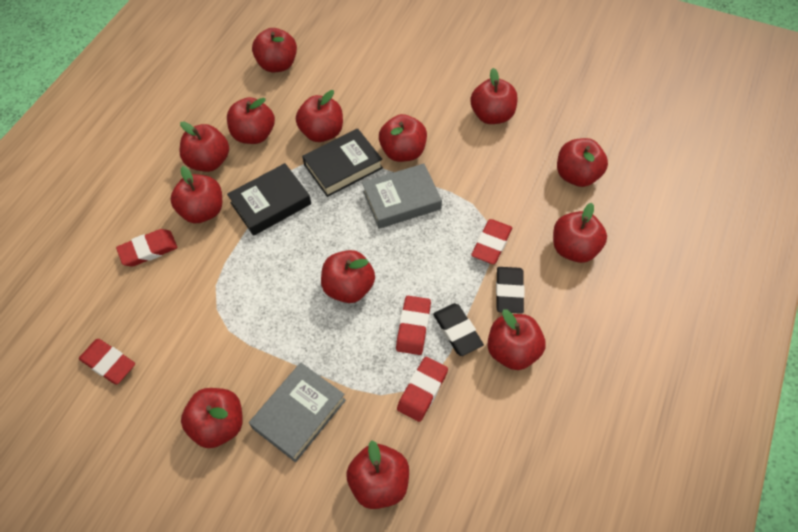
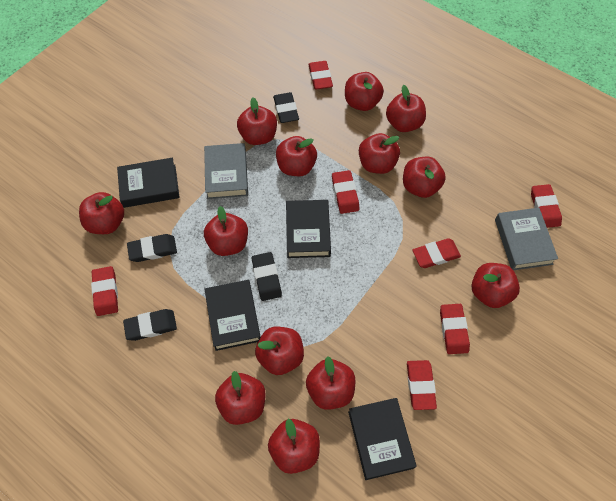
black book: 2 -> 4
black eraser: 2 -> 4
red eraser: 5 -> 7

